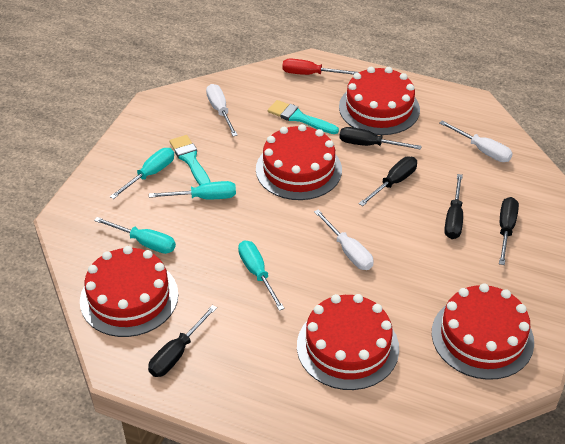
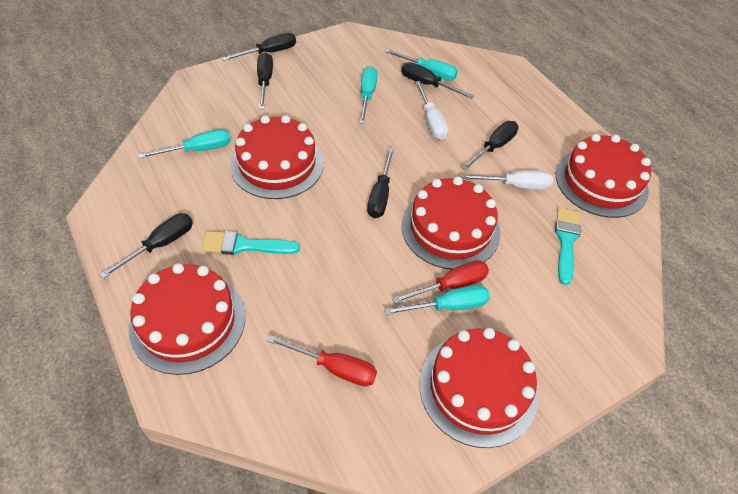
black screwdriver: 5 -> 6
red screwdriver: 1 -> 2
white screwdriver: 3 -> 2

